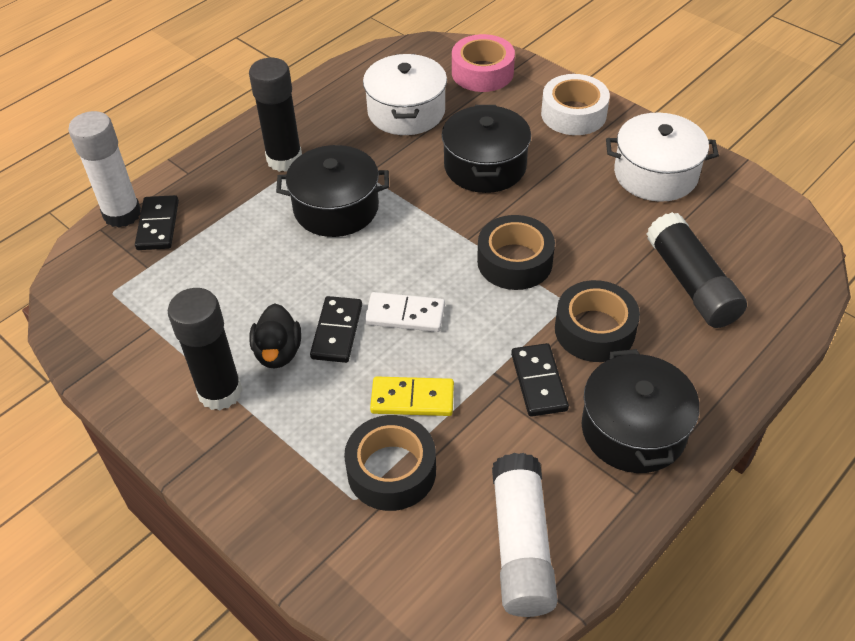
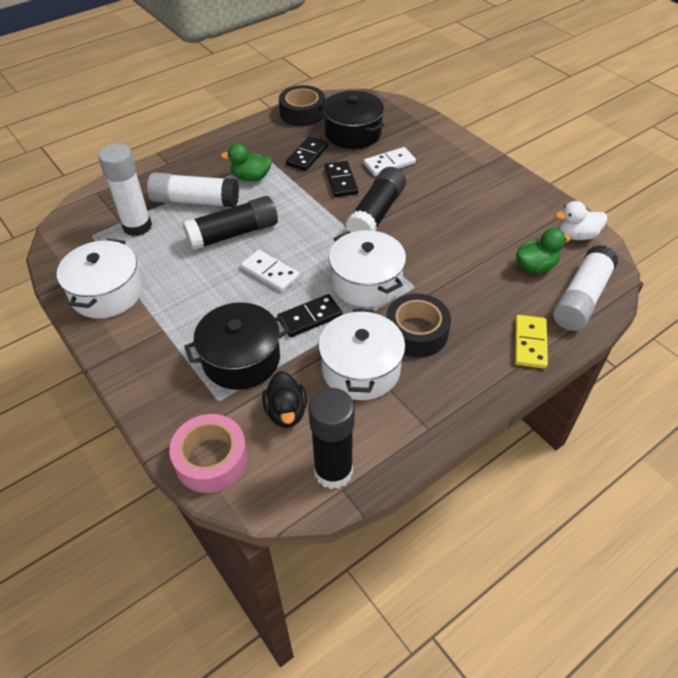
black pot: 3 -> 2
black tape: 3 -> 2
green duck: 0 -> 2
white domino: 1 -> 2
white duck: 0 -> 1
white glue stick: 2 -> 3
white pot: 2 -> 3
white tape: 1 -> 0

